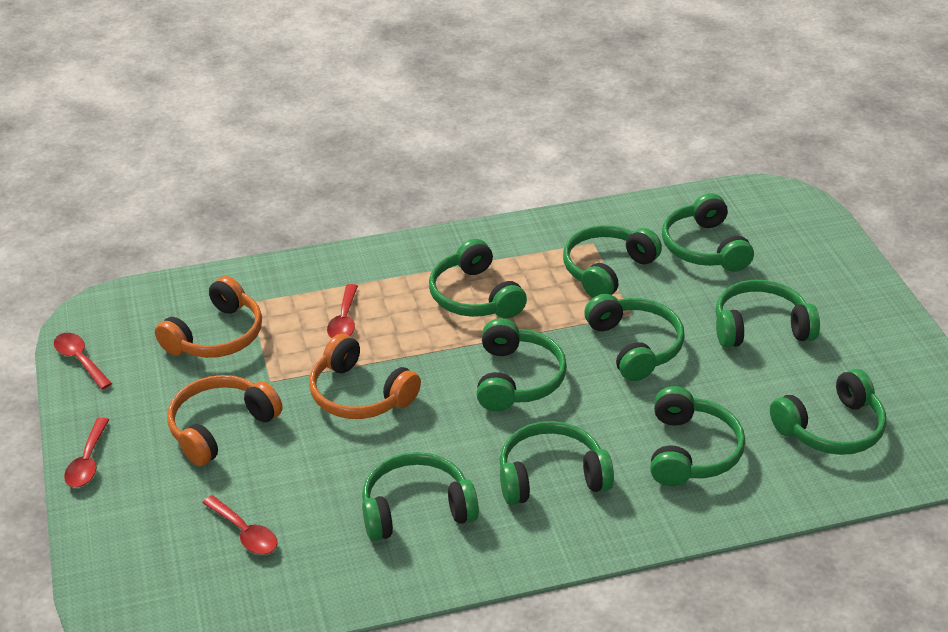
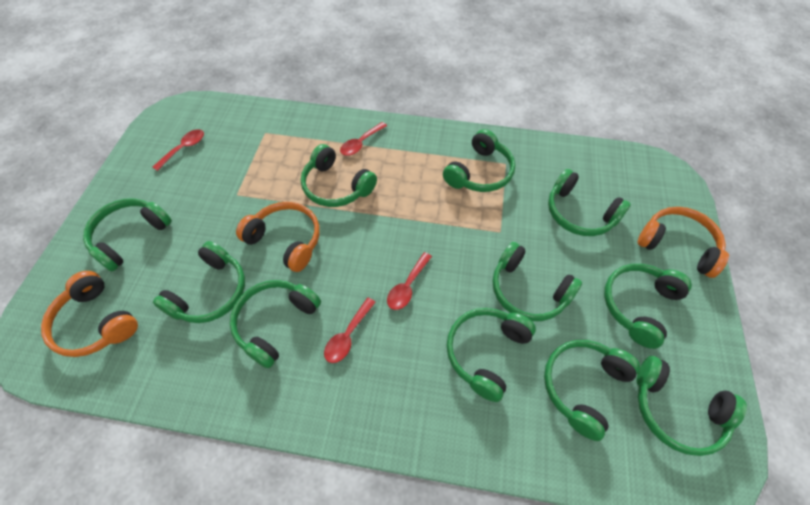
green headphones: 10 -> 11

